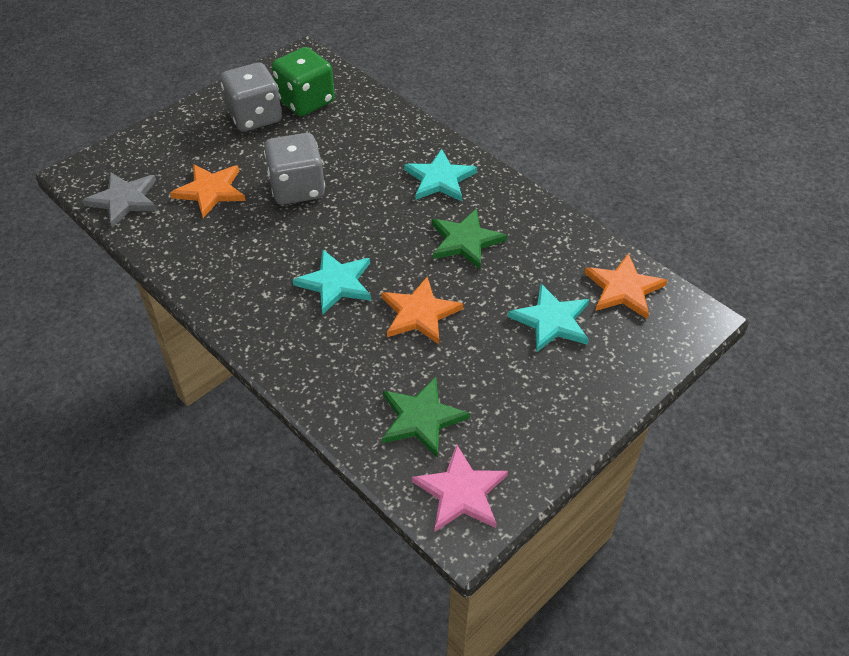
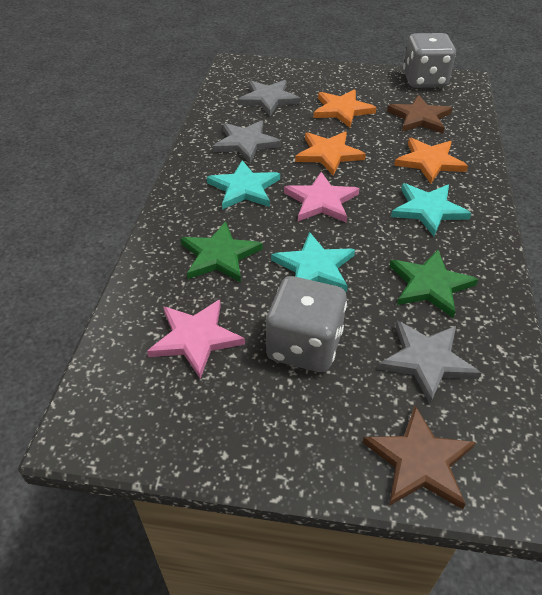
brown star: 0 -> 2
green dice: 1 -> 0
grey star: 1 -> 3
pink star: 1 -> 2

